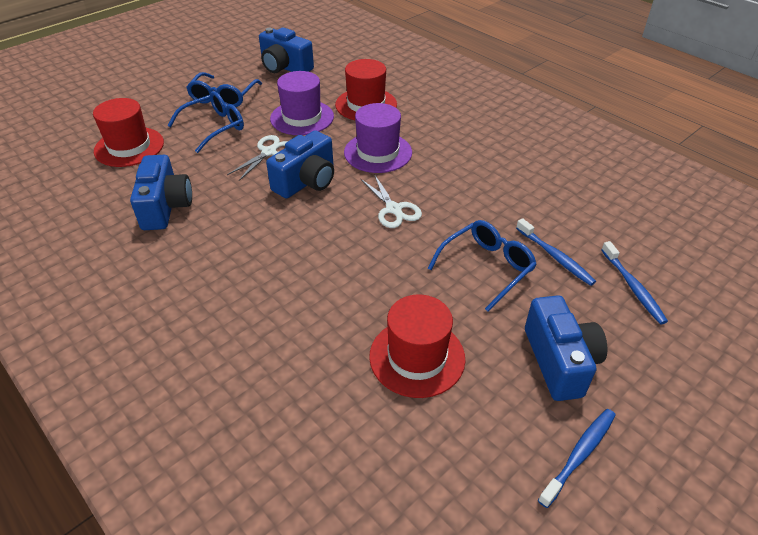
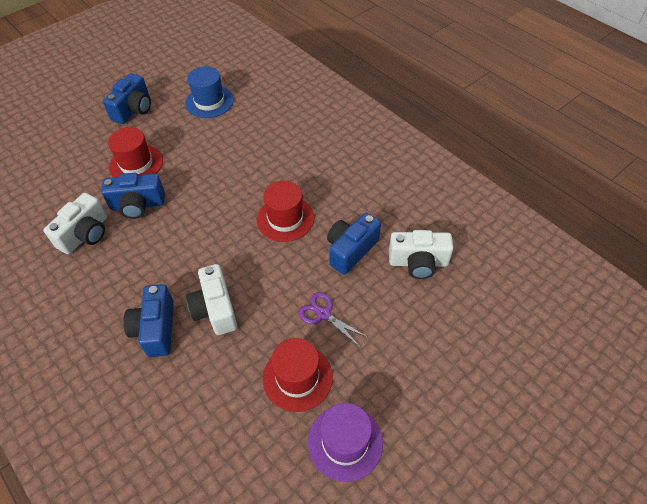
blue glasses: 3 -> 0
blue hat: 0 -> 1
blue toothbrush: 3 -> 0
purple hat: 2 -> 1
purple scissors: 0 -> 1
white camera: 0 -> 3
white scissors: 2 -> 0

